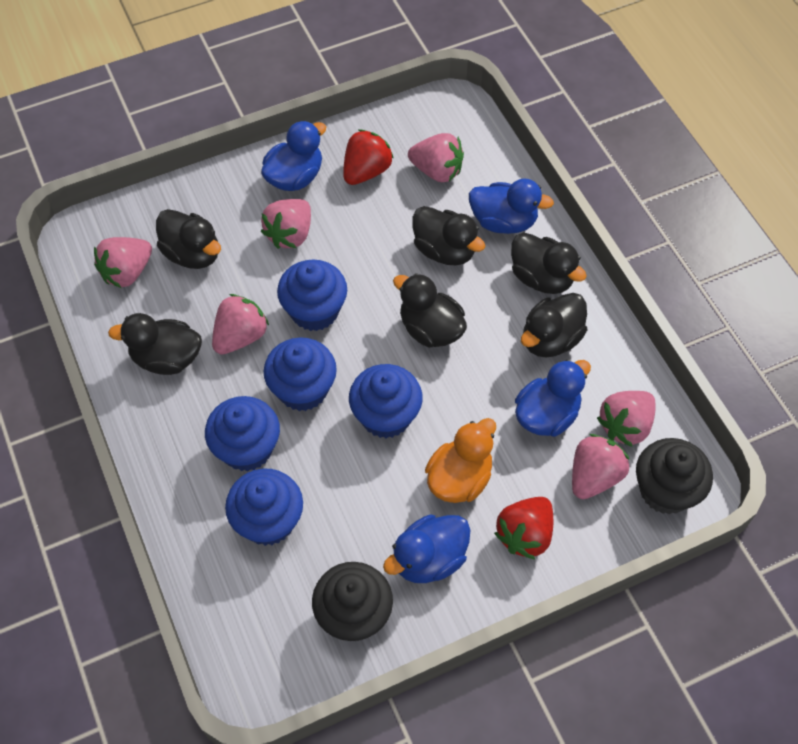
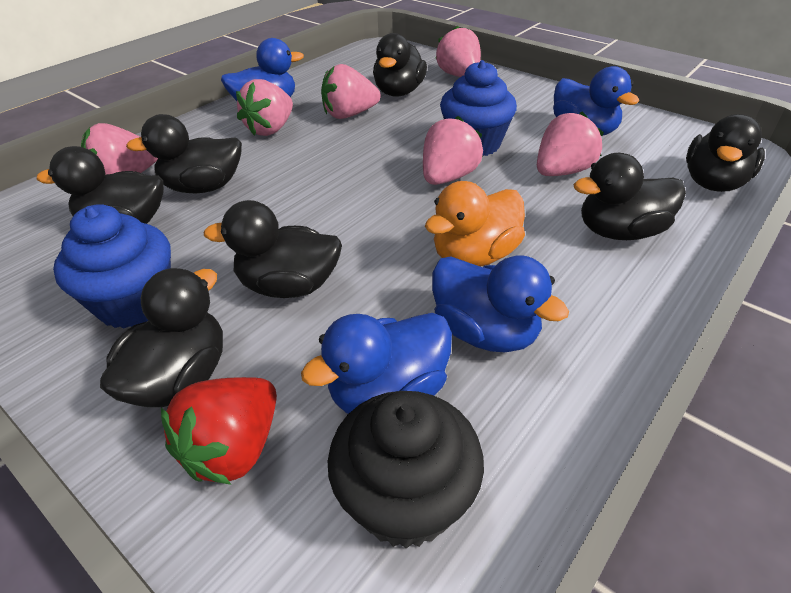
black cupcake: 2 -> 1
black duck: 6 -> 7
blue cupcake: 5 -> 2
red strawberry: 2 -> 1

